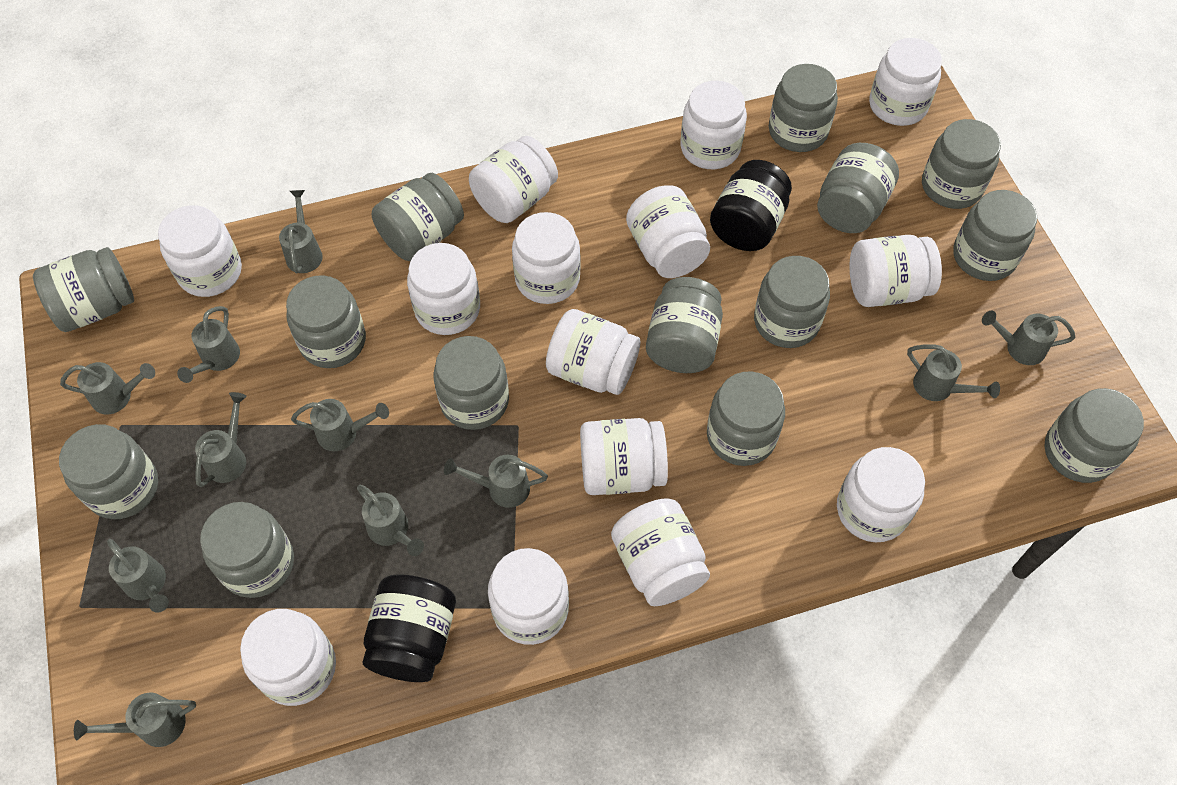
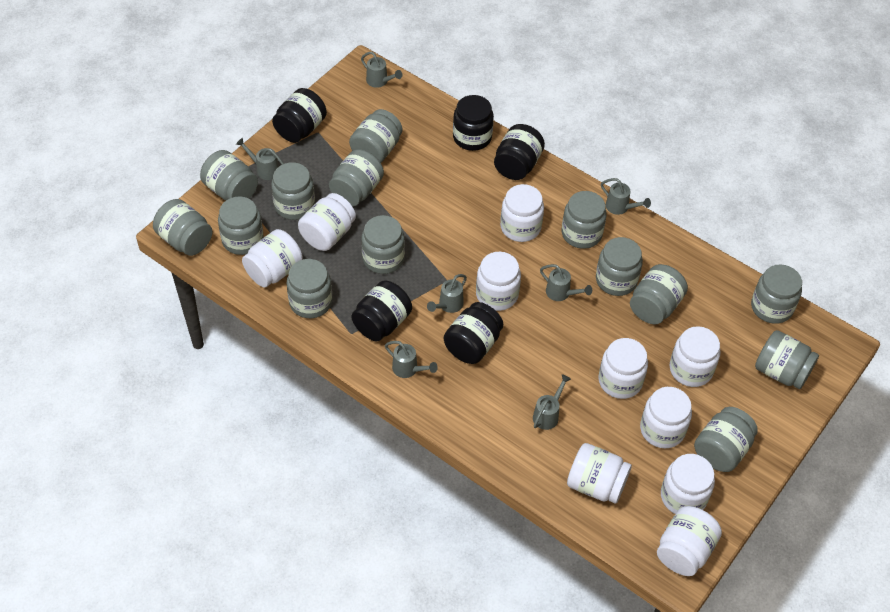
black jar: 2 -> 5
grey watering can: 11 -> 7
white jar: 14 -> 10

